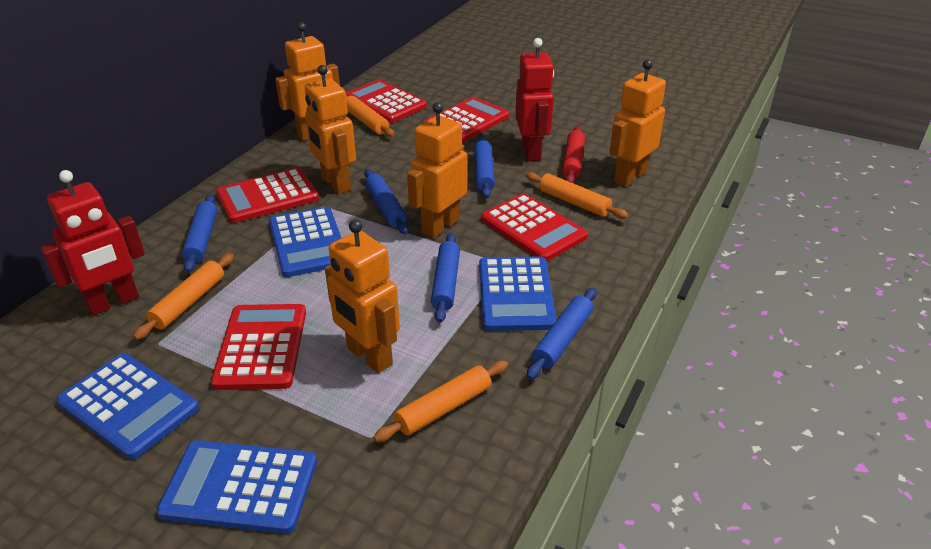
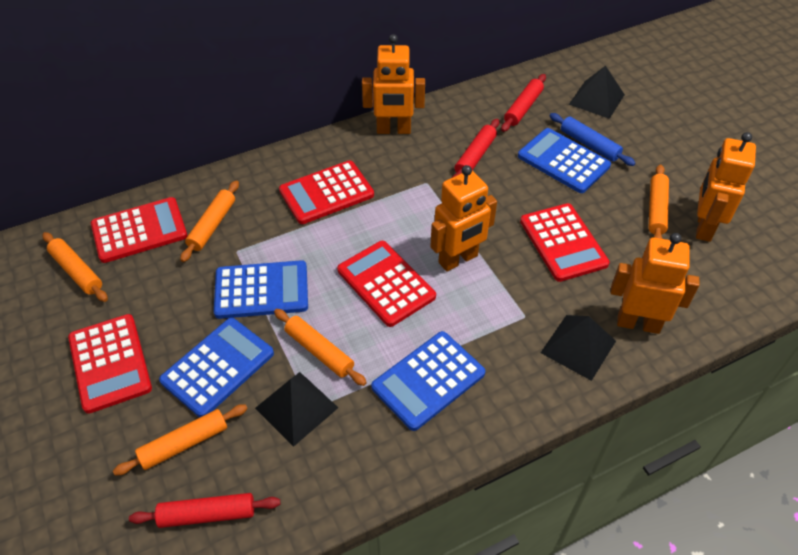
black pyramid: 0 -> 3
blue rolling pin: 5 -> 1
orange robot: 5 -> 4
orange rolling pin: 4 -> 5
red robot: 2 -> 0
red rolling pin: 1 -> 3

